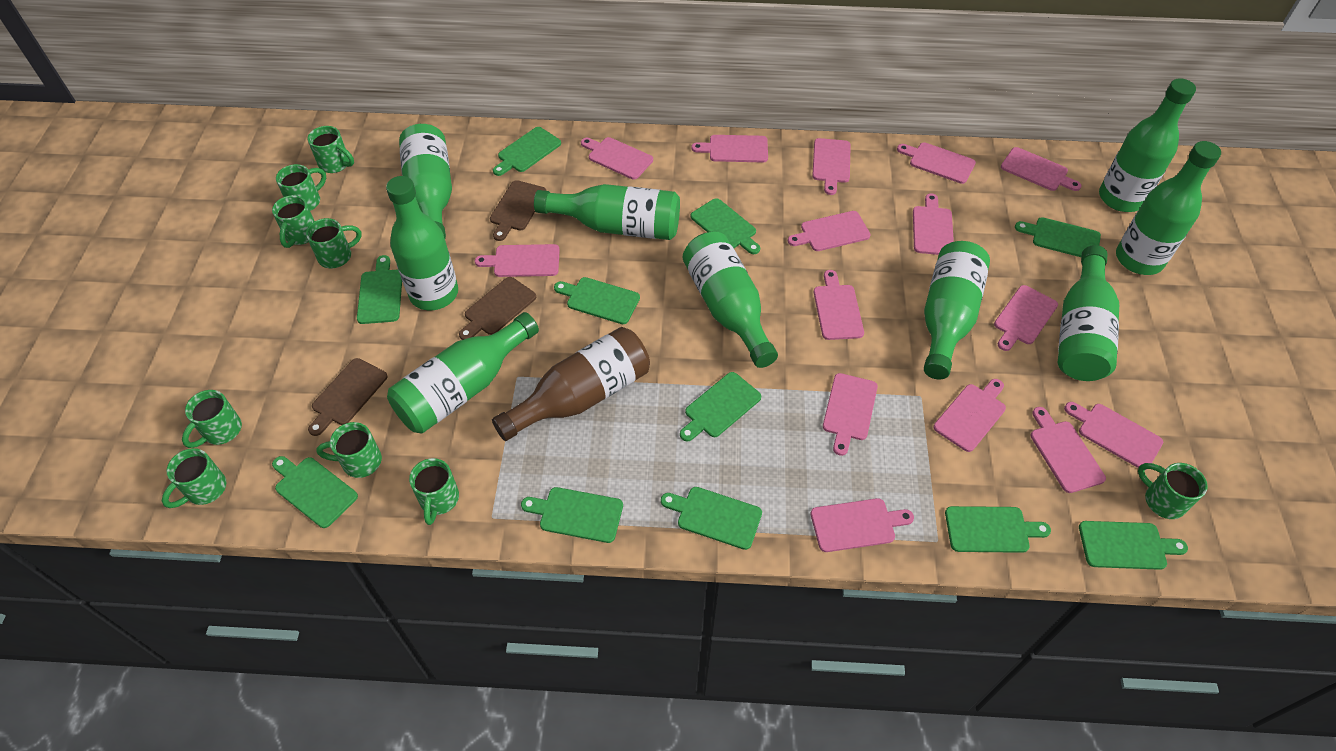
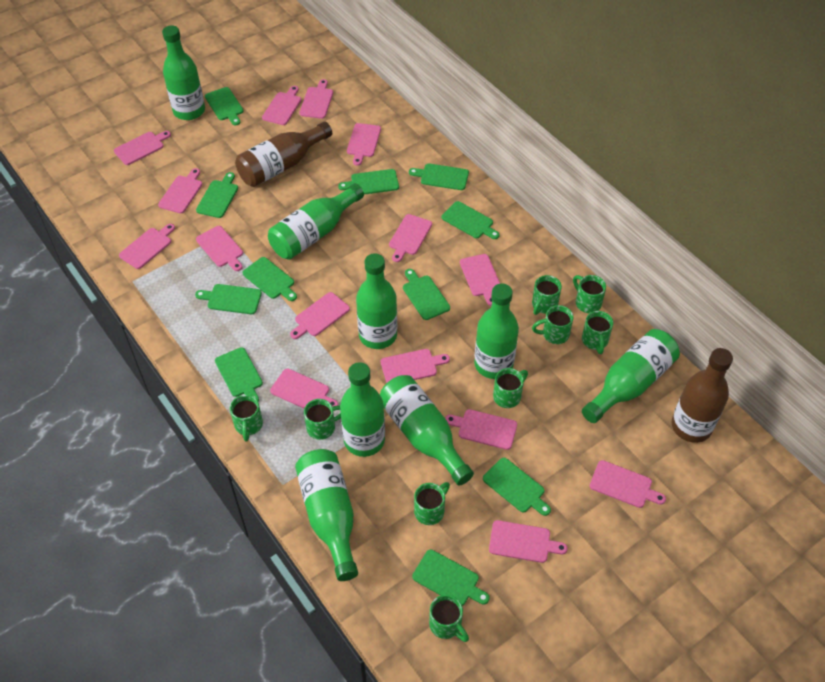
brown bottle: 1 -> 2
brown cutting board: 3 -> 0
green bottle: 9 -> 8

